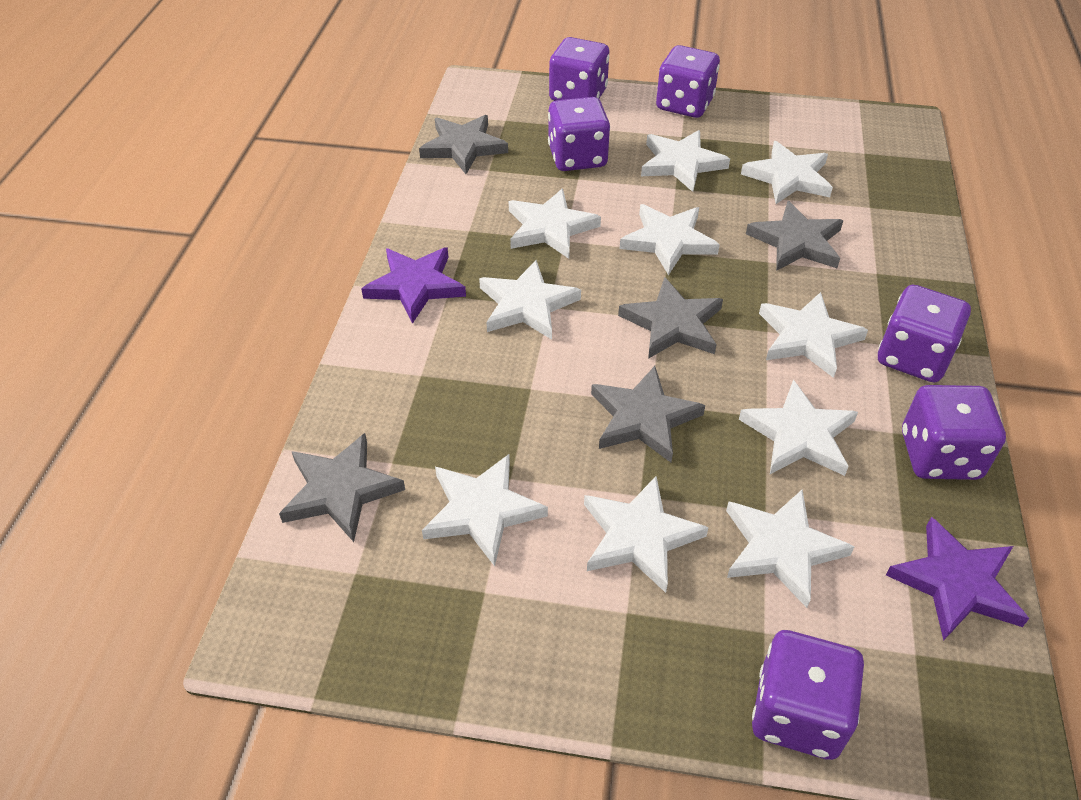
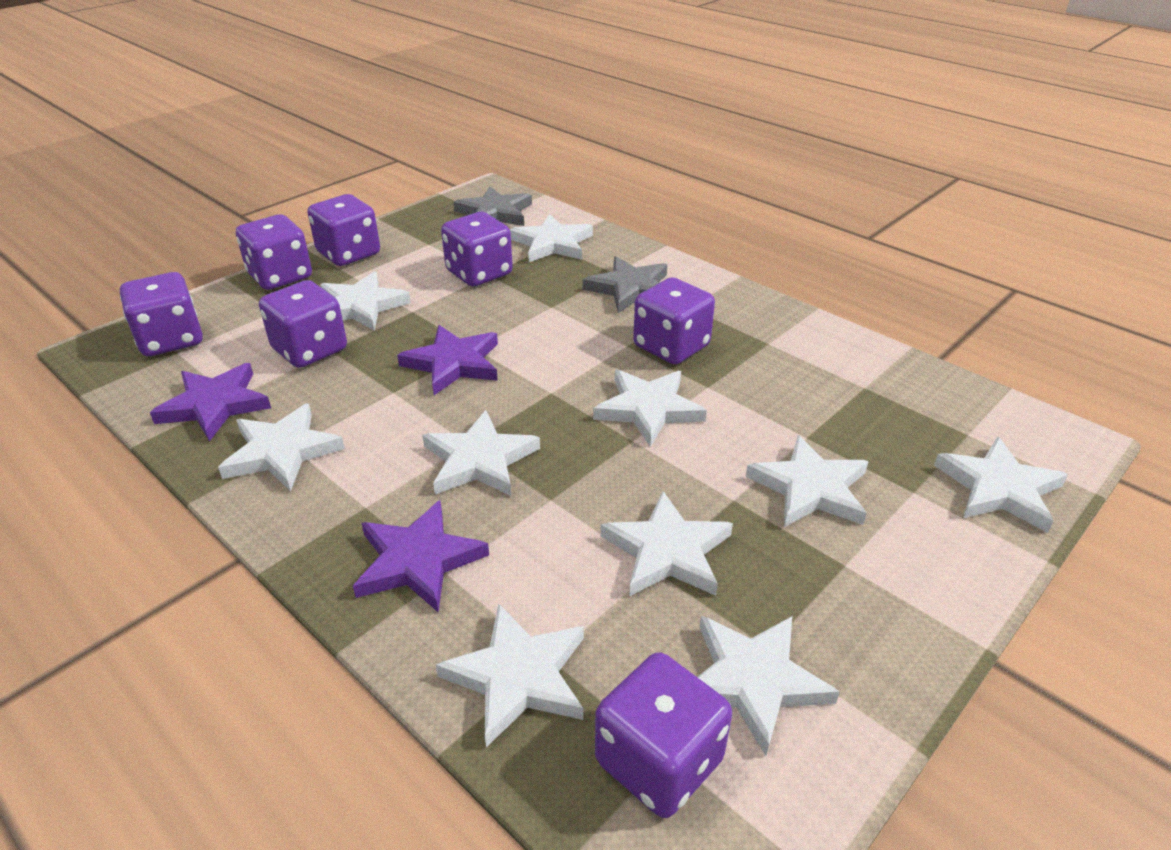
grey star: 5 -> 2
purple dice: 6 -> 7
purple star: 2 -> 3

